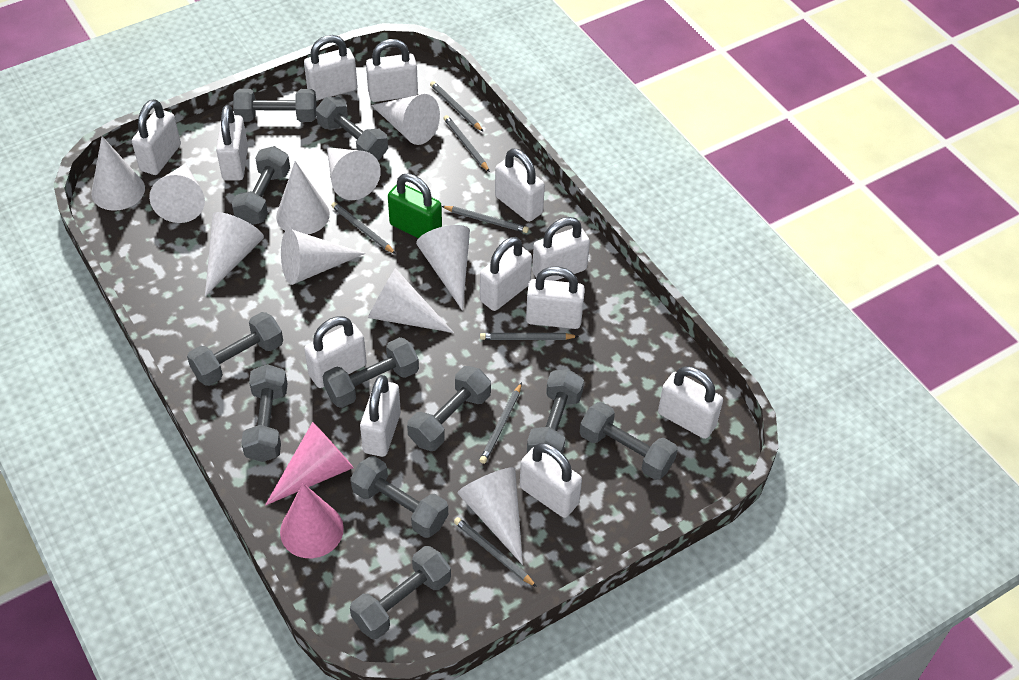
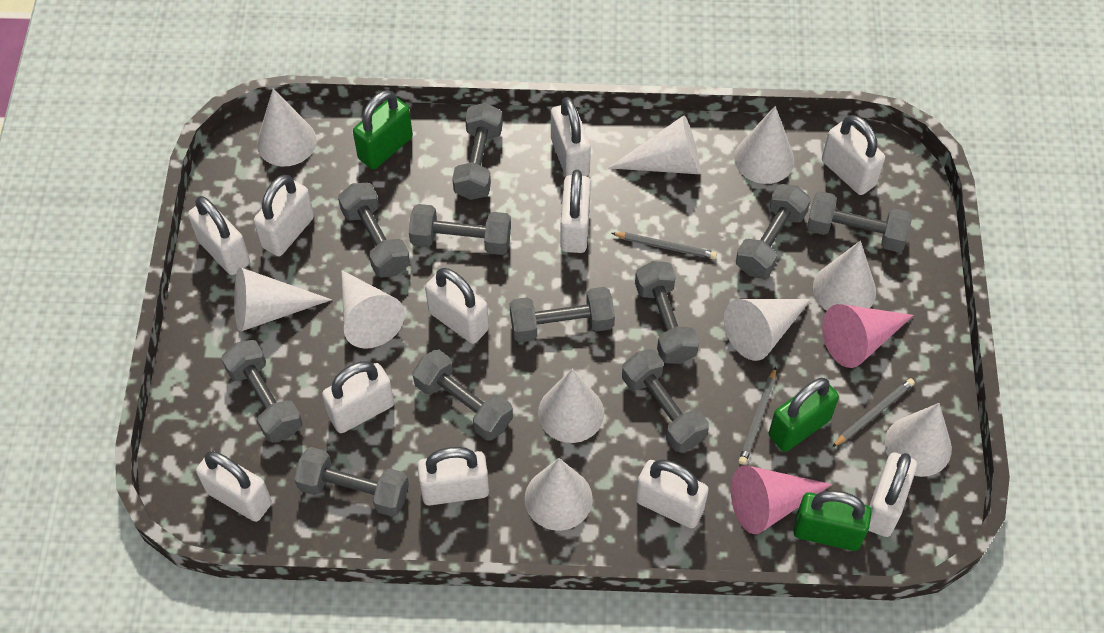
green padlock: 1 -> 3
grey pencil: 7 -> 3
white padlock: 12 -> 11

